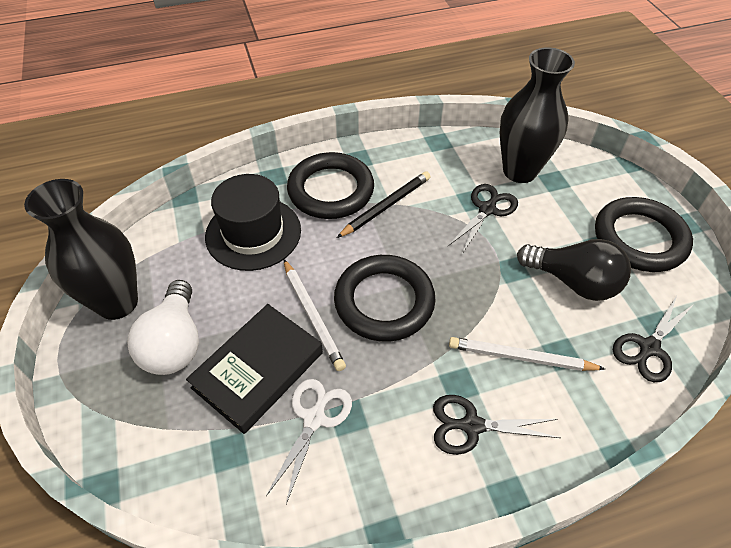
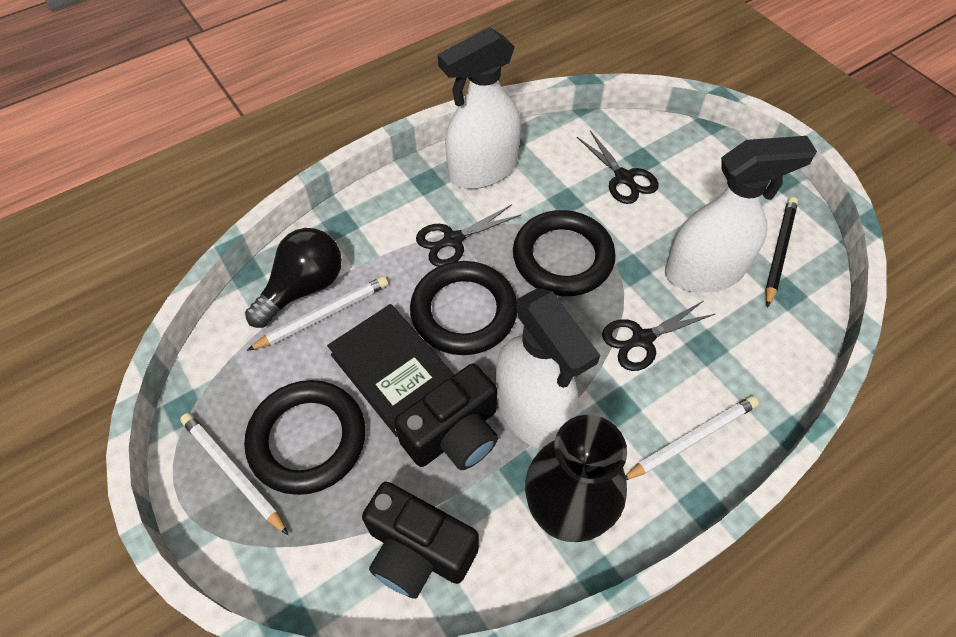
black camera: 0 -> 2
black hat: 1 -> 0
black vase: 2 -> 1
white light bulb: 1 -> 0
white pencil: 2 -> 3
white scissors: 1 -> 0
white spray bottle: 0 -> 3

